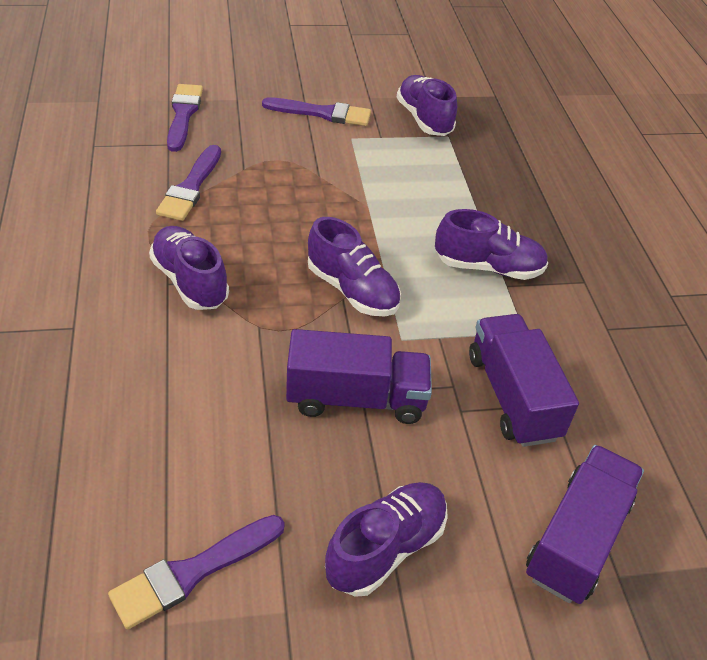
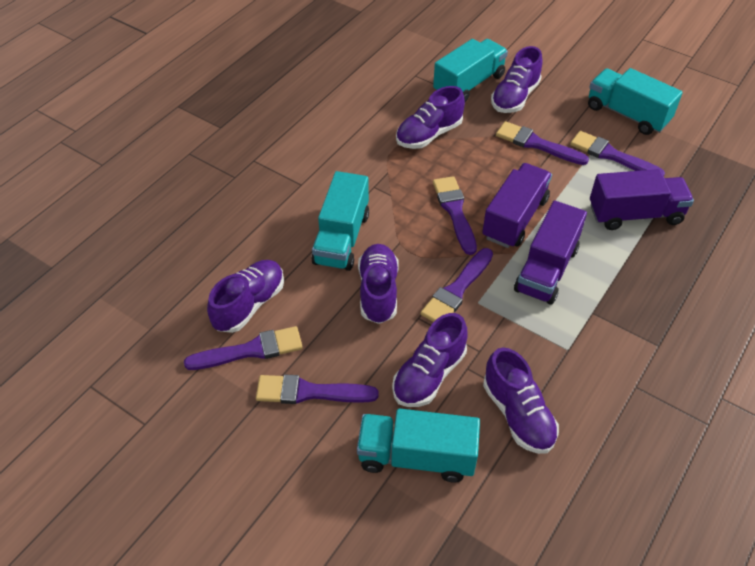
purple brush: 4 -> 6
purple shoe: 5 -> 6
turquoise truck: 0 -> 4

